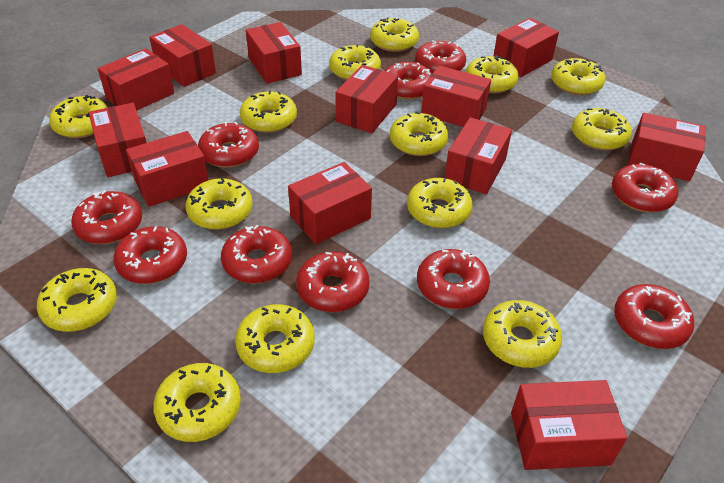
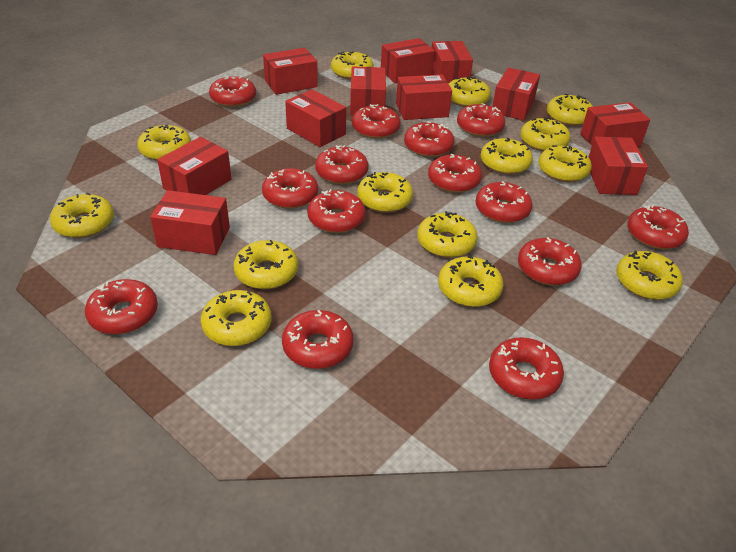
red box: 12 -> 11
red donut: 10 -> 14

